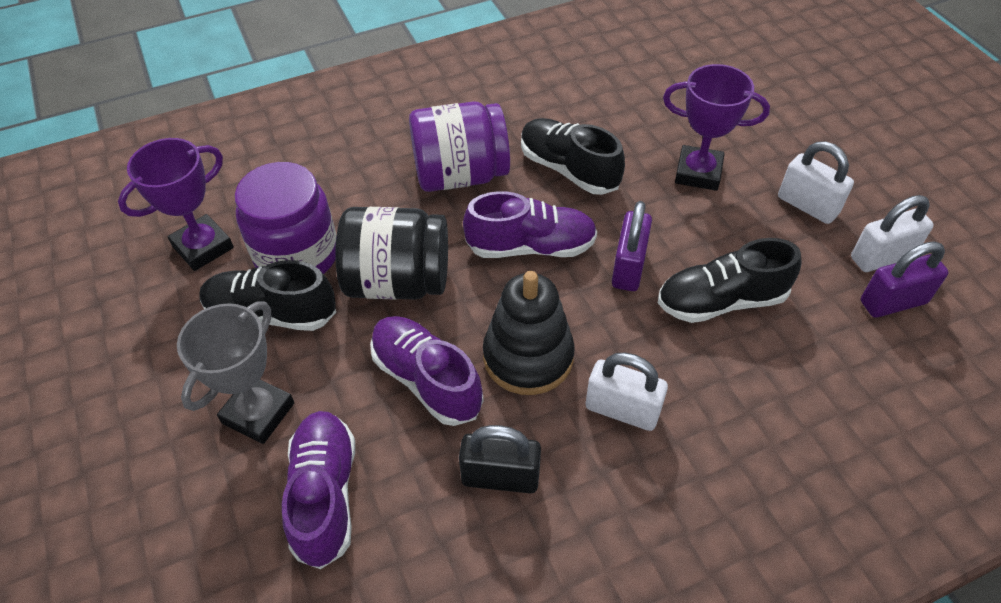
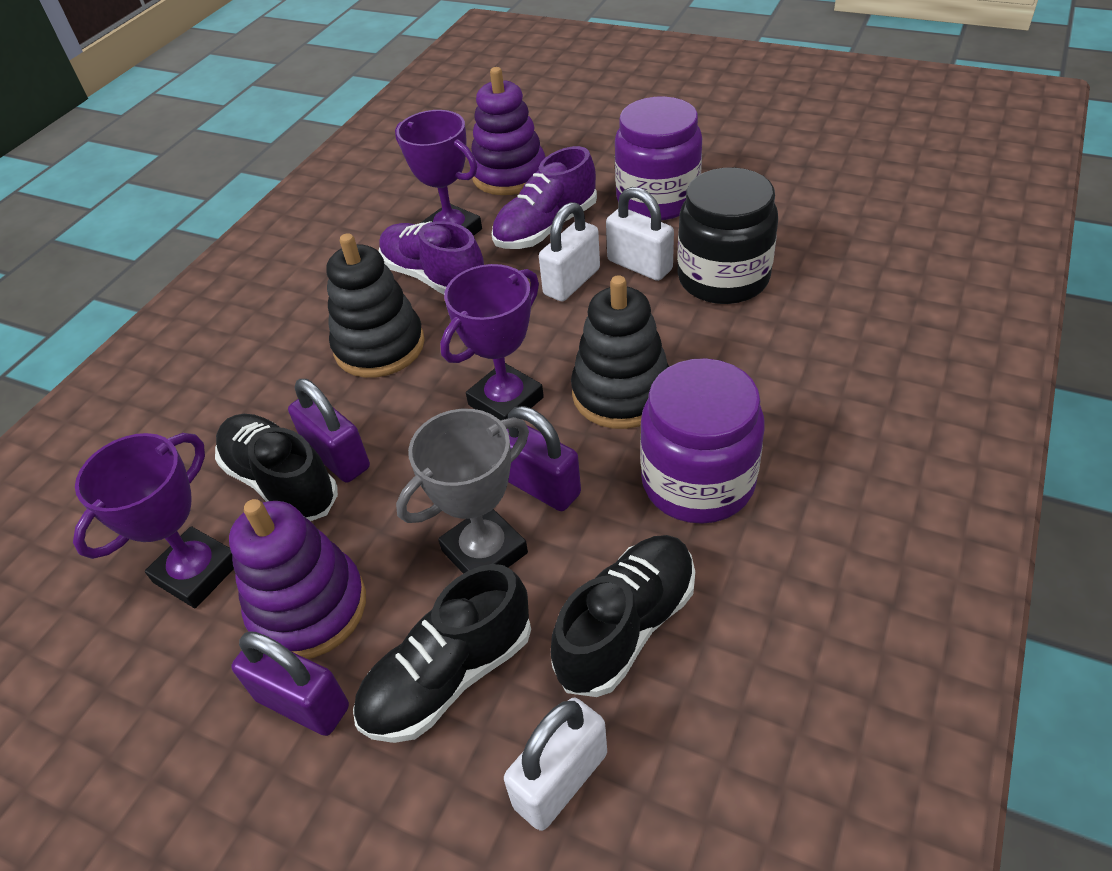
black padlock: 1 -> 0
black stacking toy: 1 -> 2
purple padlock: 2 -> 3
purple shoe: 3 -> 2
purple stacking toy: 0 -> 2
purple trophy: 2 -> 3

